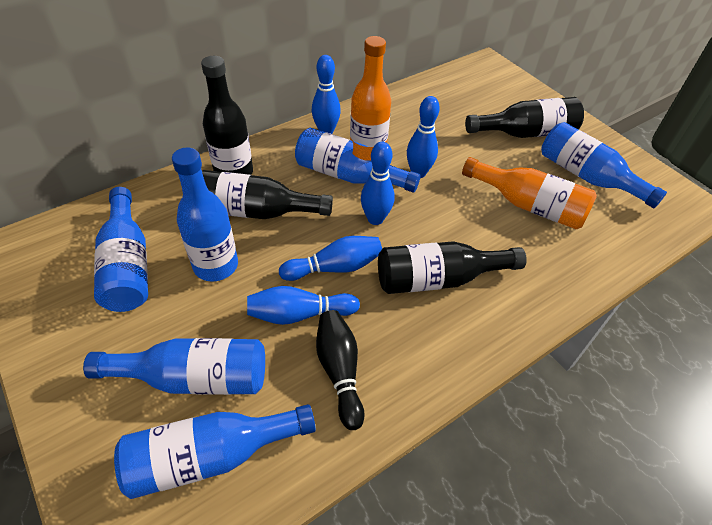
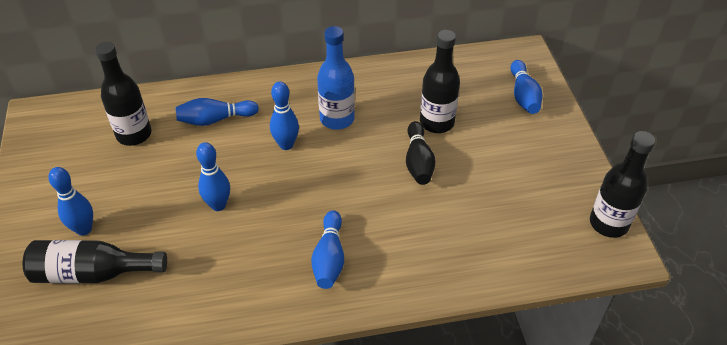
blue bottle: 6 -> 1
blue bowling pin: 5 -> 6
orange bottle: 2 -> 0

